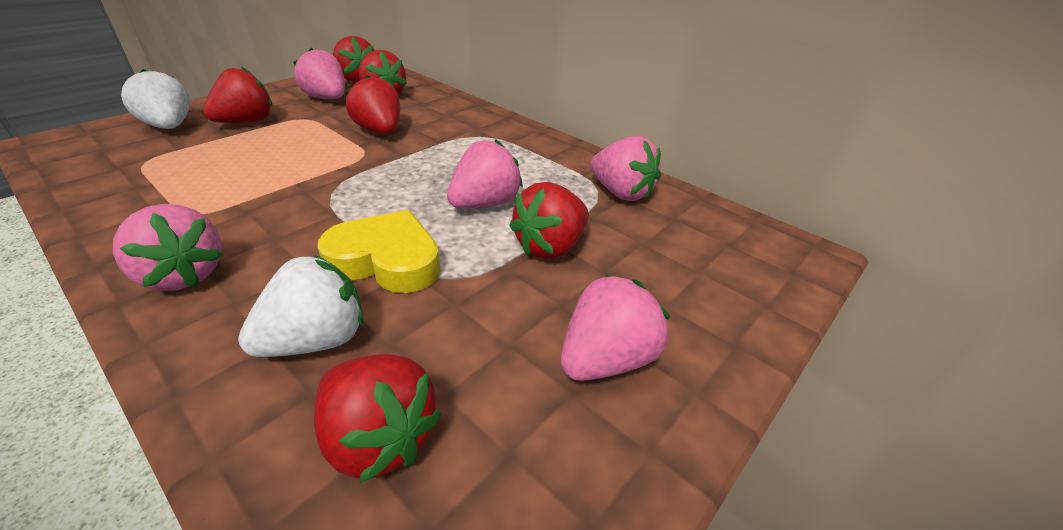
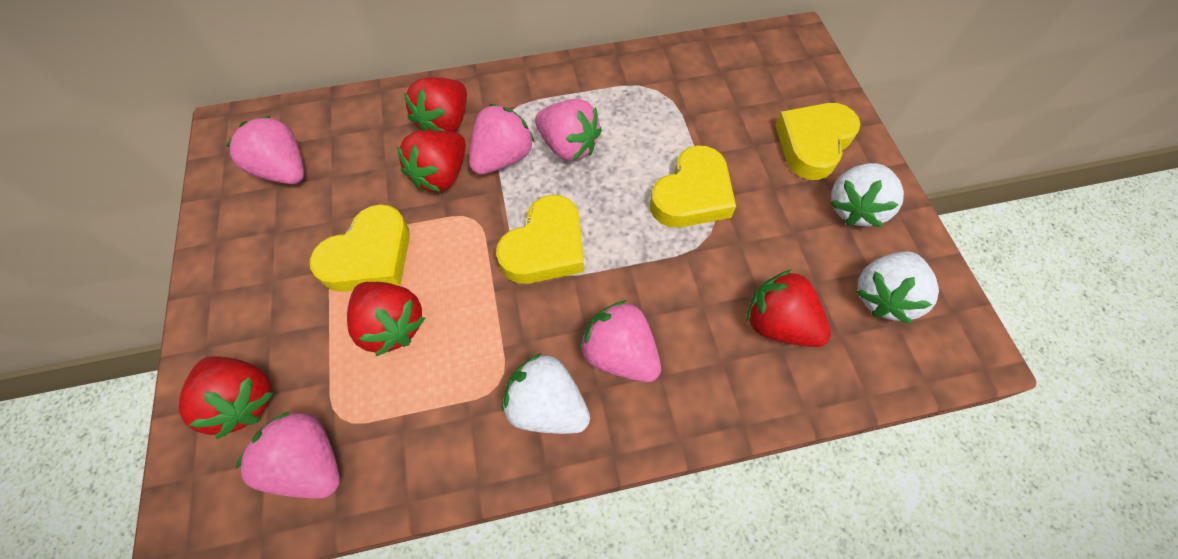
red strawberry: 6 -> 5
white strawberry: 2 -> 3
yellow heart: 1 -> 4

